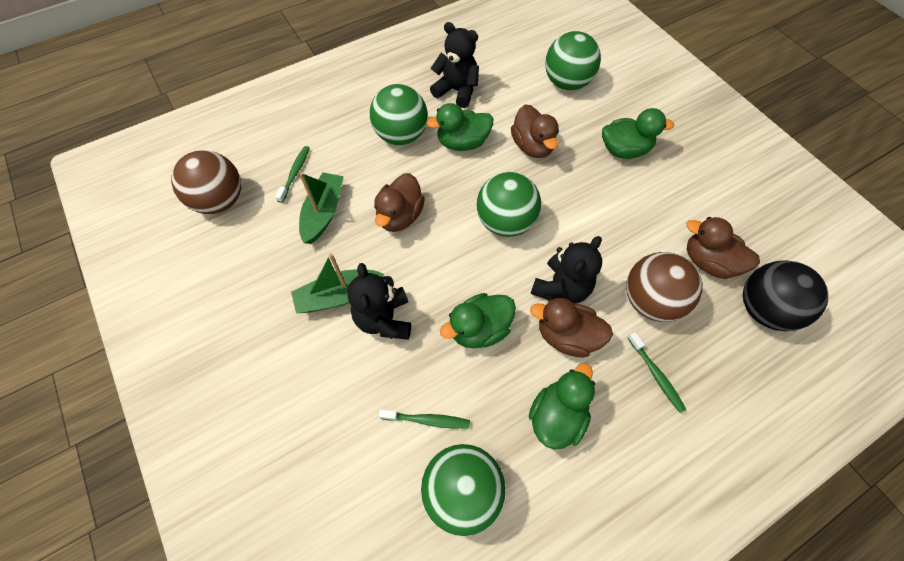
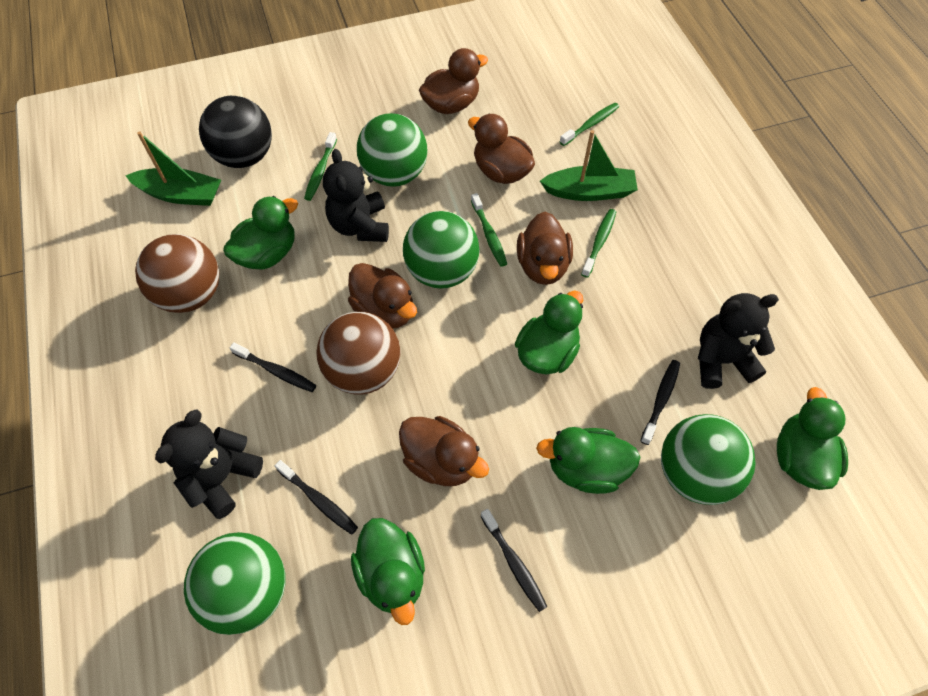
black toothbrush: 0 -> 4
brown duck: 4 -> 5
green duck: 4 -> 5
green toothbrush: 3 -> 4

